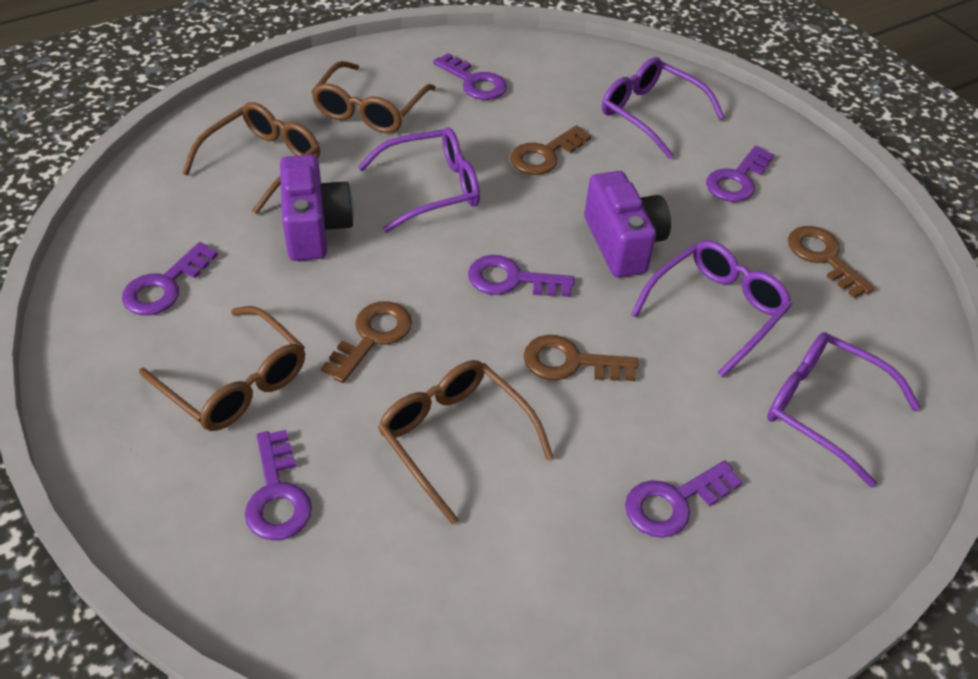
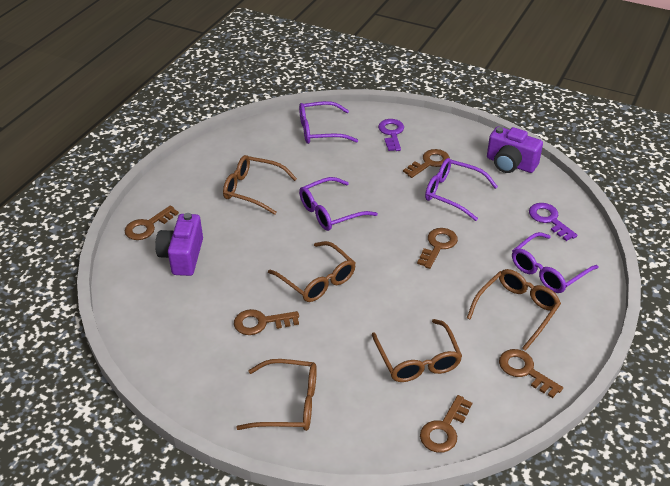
brown glasses: 4 -> 5
brown key: 4 -> 6
purple key: 6 -> 2

